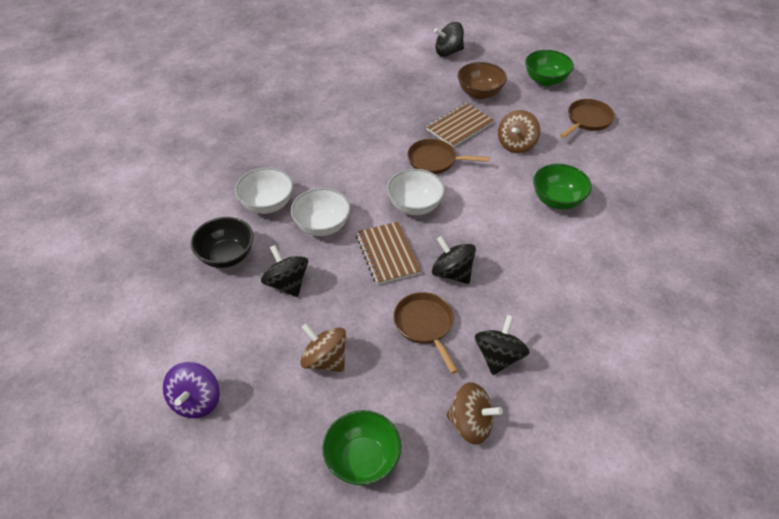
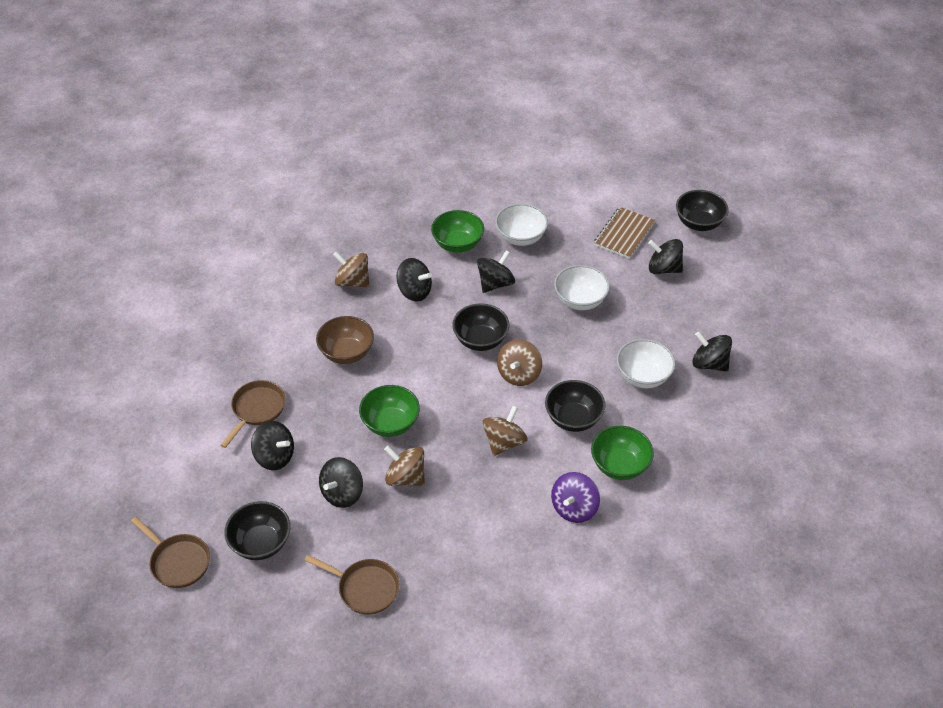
black bowl: 1 -> 4
black spinning top: 4 -> 6
brown notebook: 2 -> 1
brown spinning top: 3 -> 4

